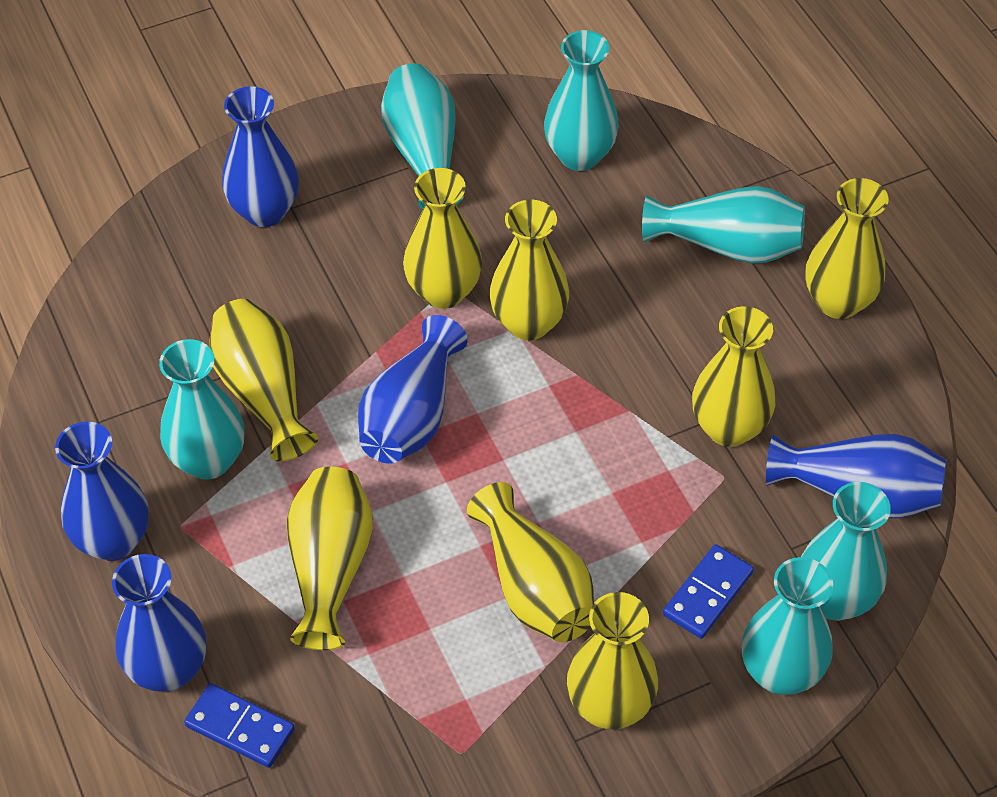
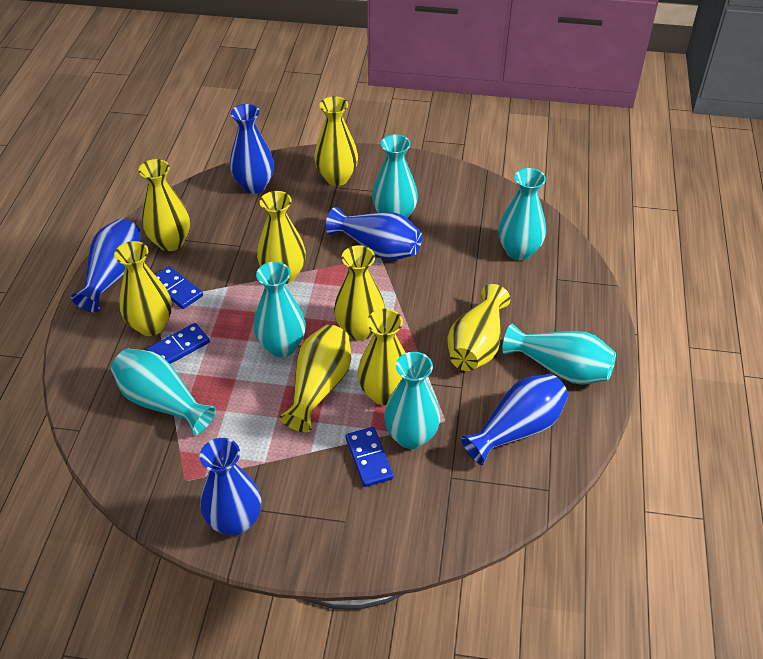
blue domino: 2 -> 3

